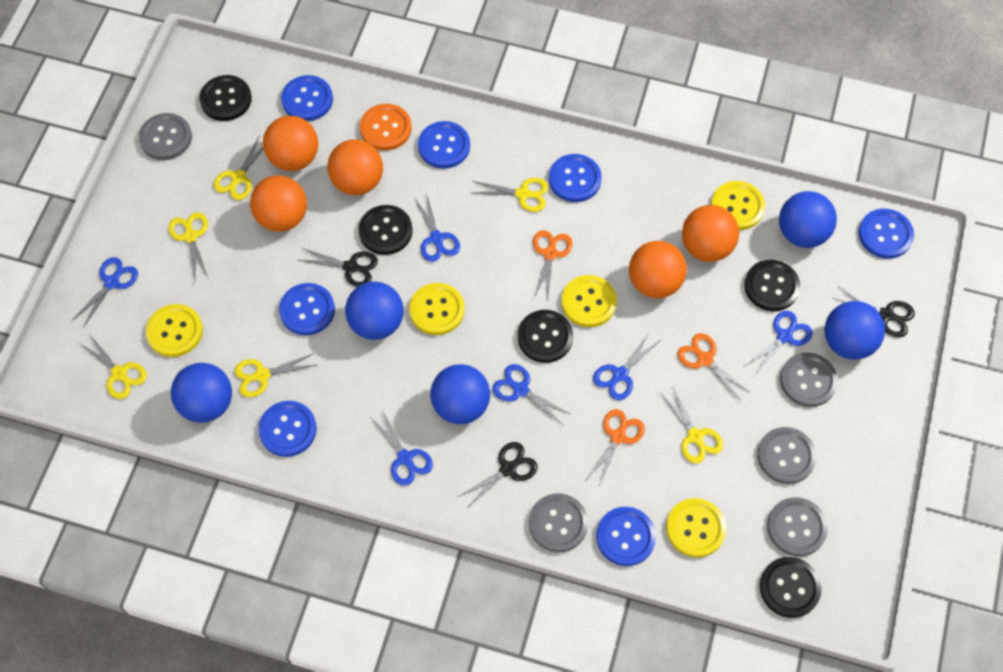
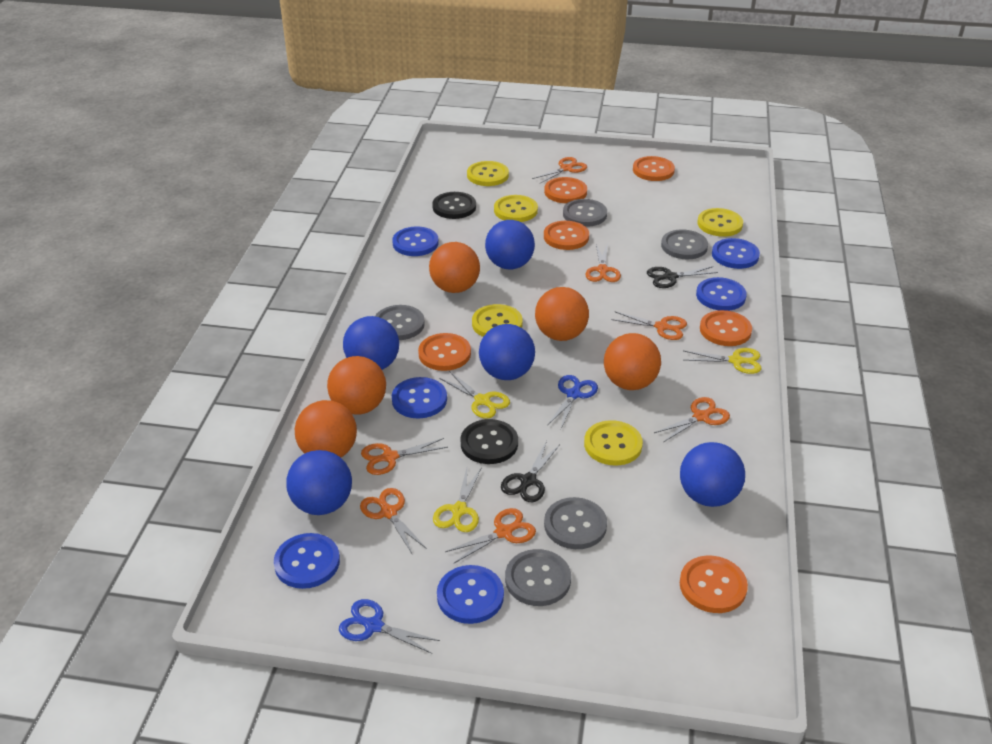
black button: 5 -> 2
black scissors: 3 -> 2
blue button: 7 -> 6
blue scissors: 6 -> 2
orange button: 1 -> 6
orange scissors: 3 -> 7
yellow scissors: 6 -> 3

